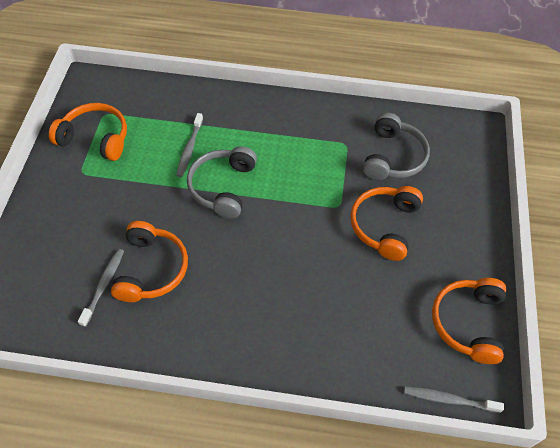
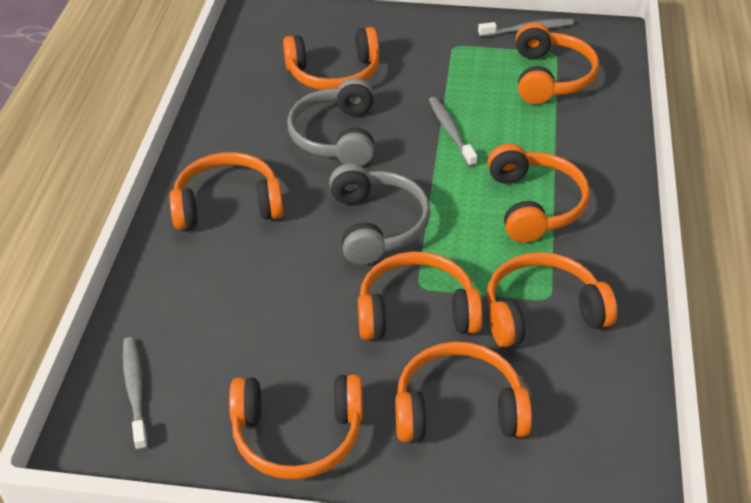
orange headphones: 4 -> 8

